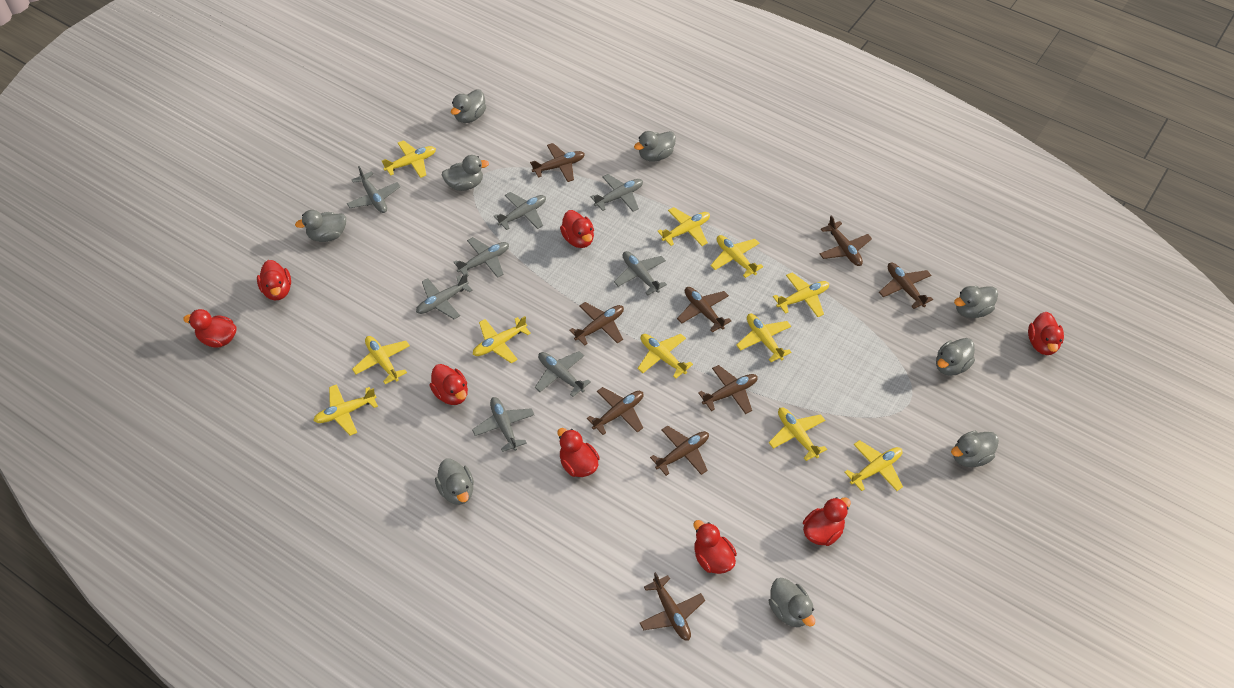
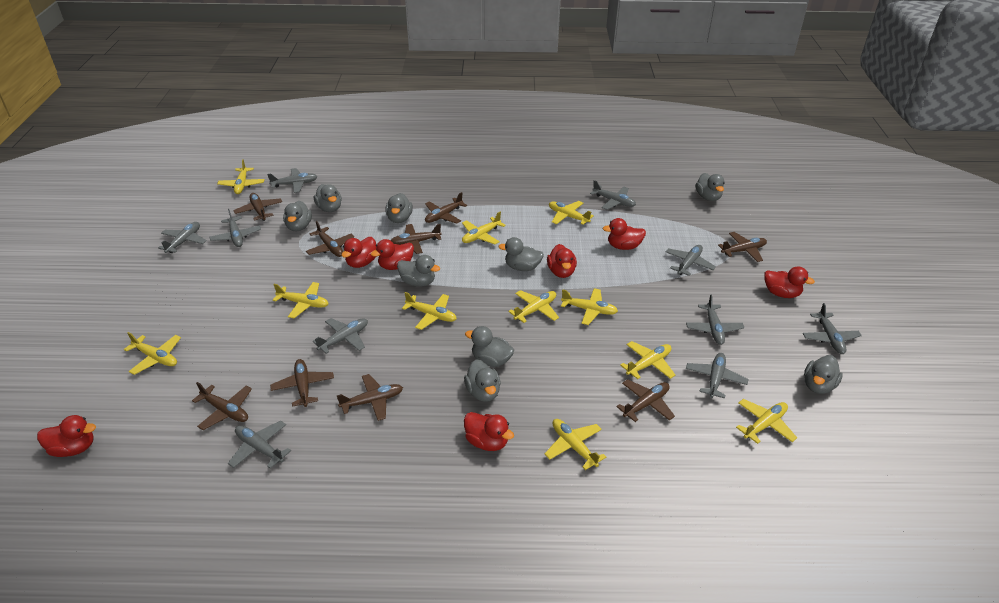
grey plane: 8 -> 10
red duck: 8 -> 7

